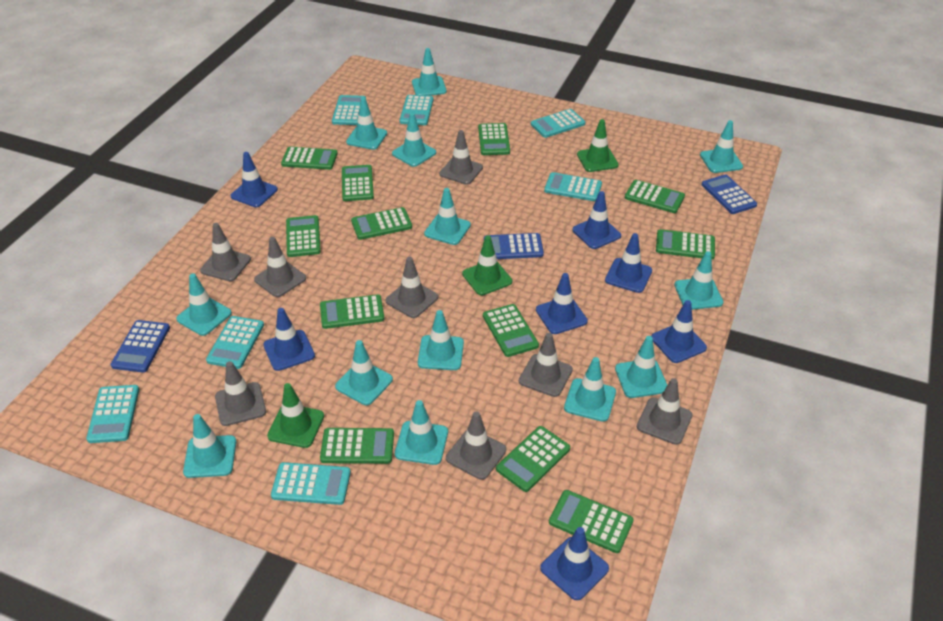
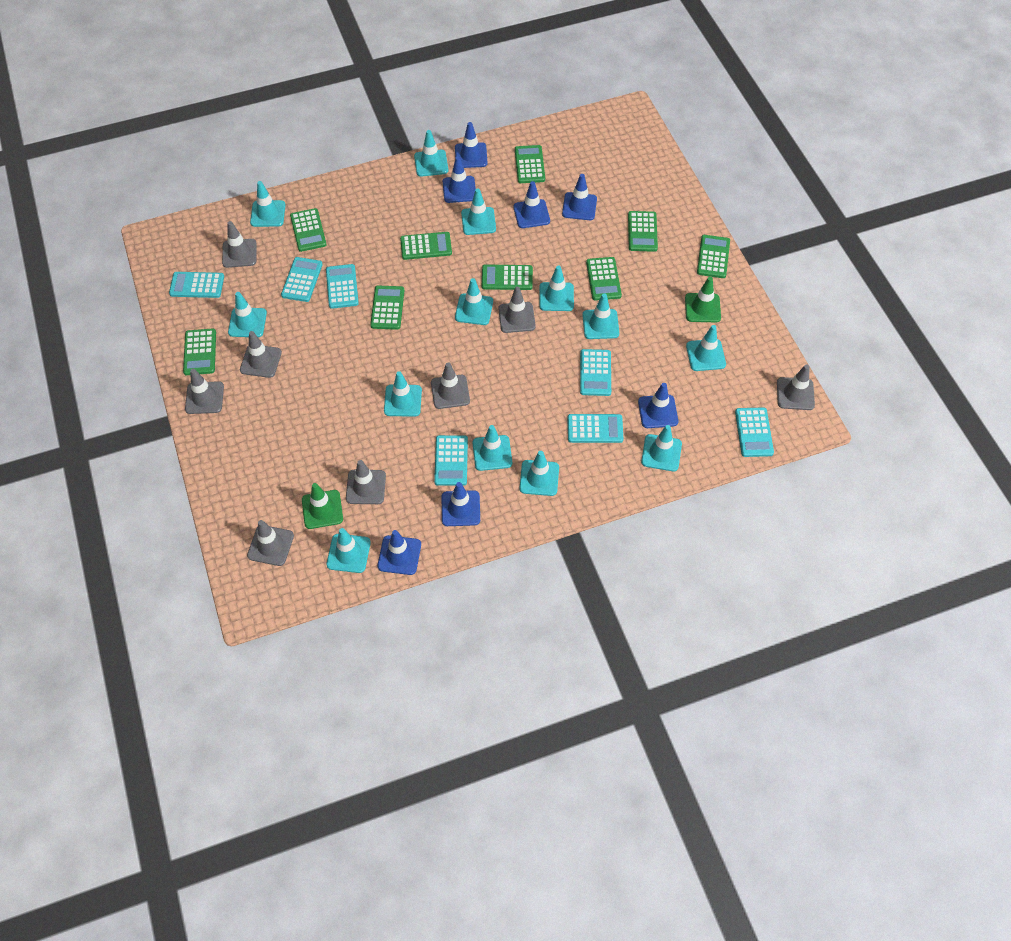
blue calculator: 3 -> 0
green calculator: 12 -> 9
green traffic cone: 3 -> 2

